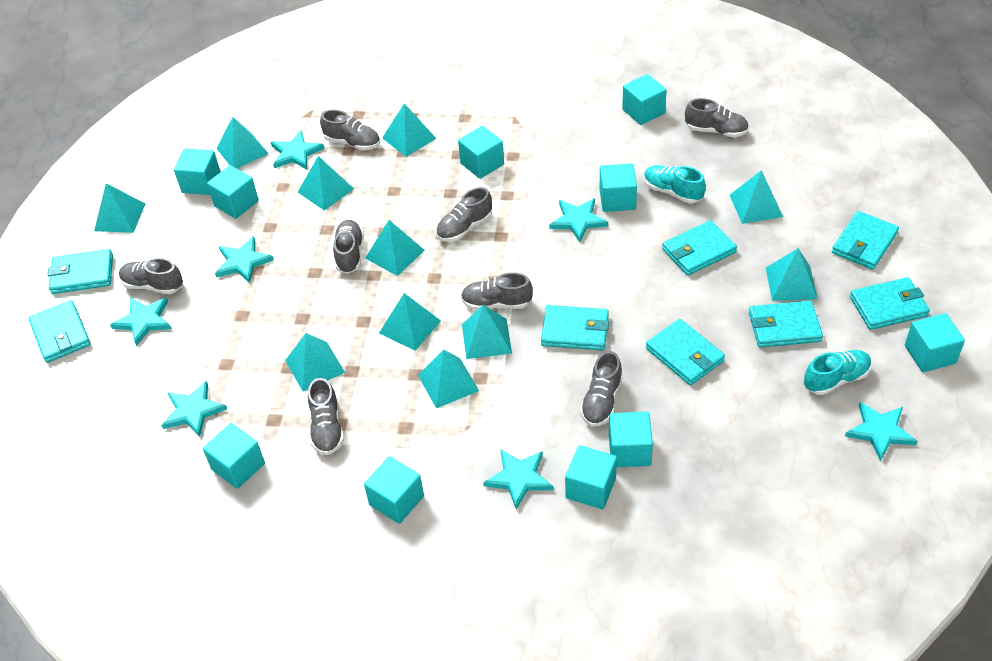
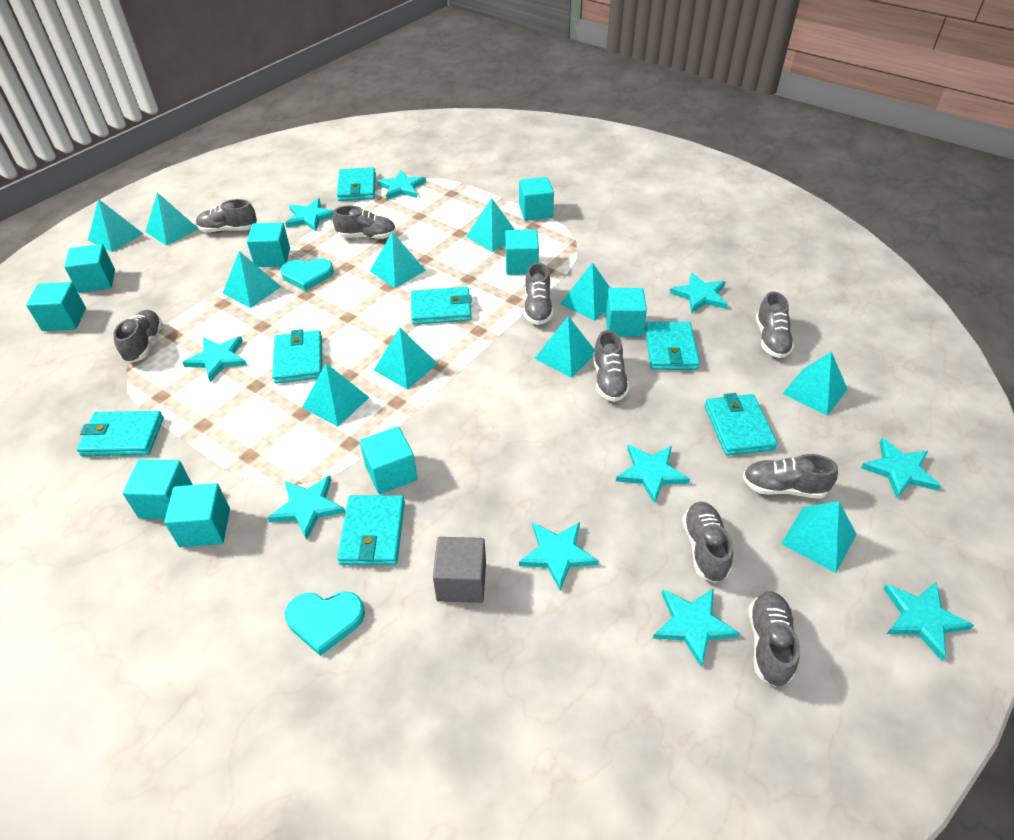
grey cube: 0 -> 1
grey shoe: 8 -> 9
turquoise cube: 10 -> 9
turquoise heart: 0 -> 2
turquoise shoe: 2 -> 0
turquoise star: 7 -> 10
turquoise wallet: 8 -> 7

